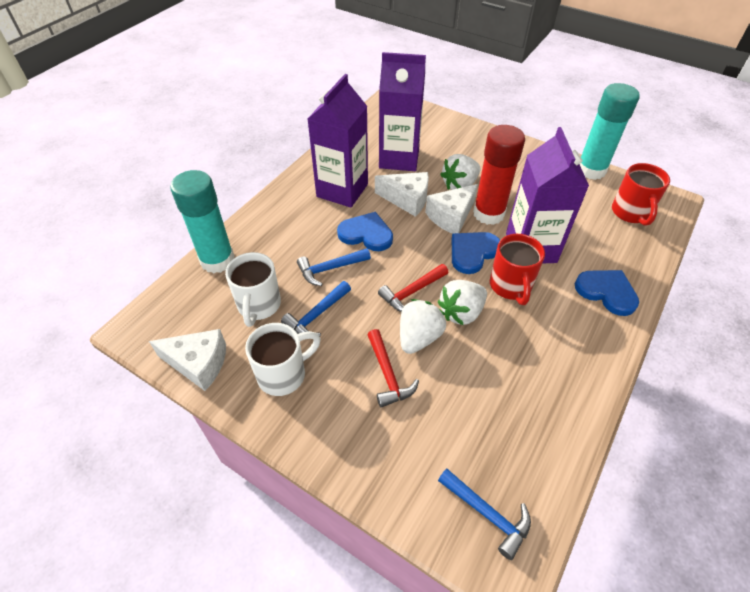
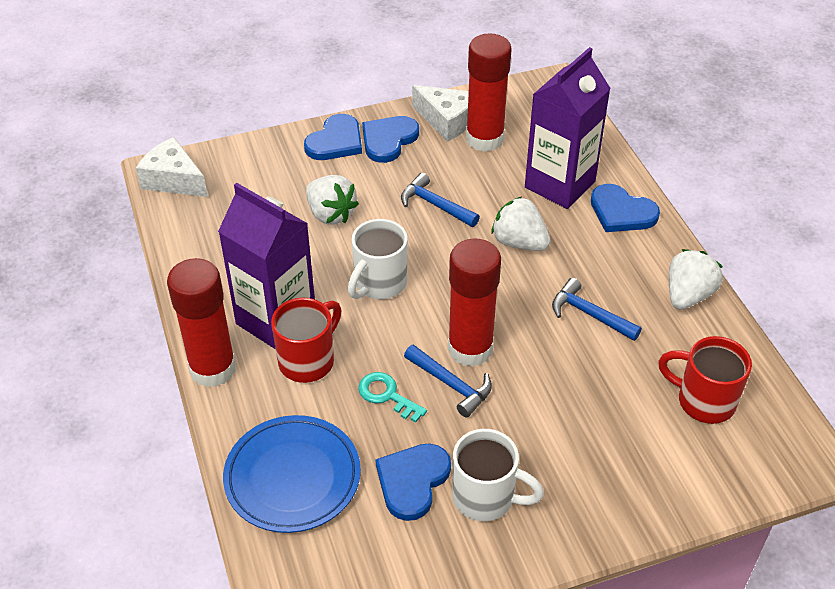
blue heart: 3 -> 4
blue plate: 0 -> 1
purple carton: 3 -> 2
red glue stick: 1 -> 3
red hammer: 2 -> 0
turquoise glue stick: 2 -> 0
turquoise key: 0 -> 1
white cheese: 3 -> 2

